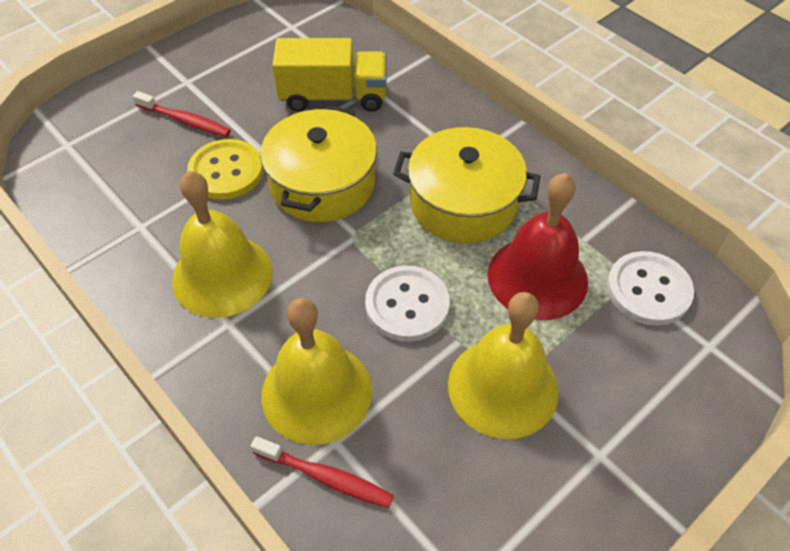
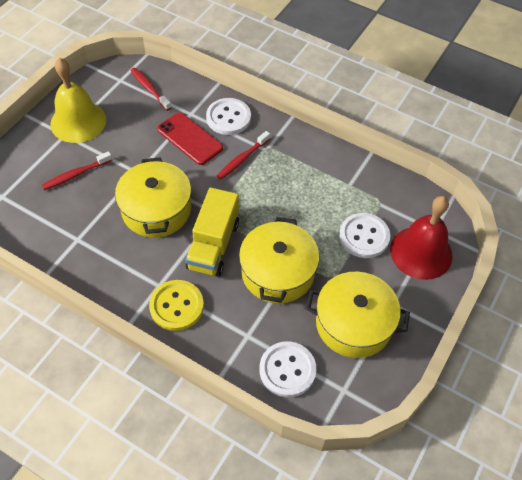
red phone: 0 -> 1
red toothbrush: 2 -> 3
white button: 2 -> 3
yellow bell: 3 -> 1
yellow pot: 2 -> 3

